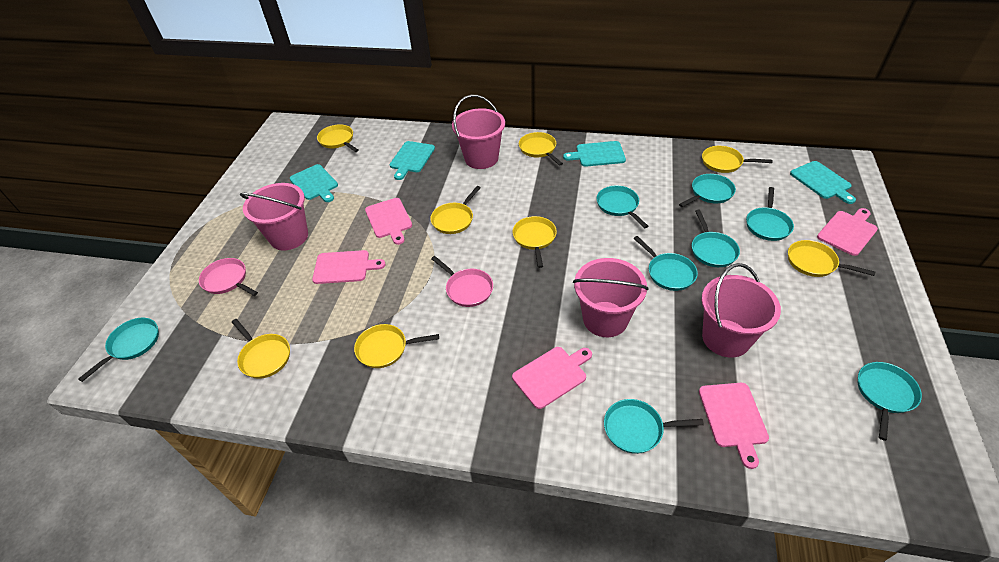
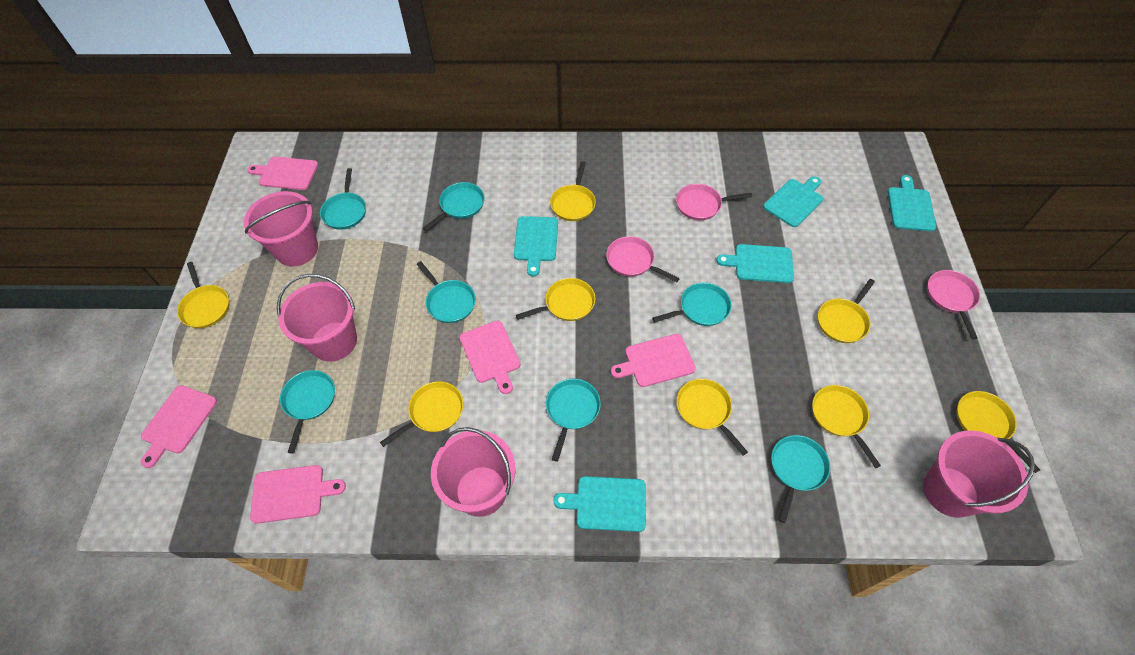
pink pan: 2 -> 3
turquoise cutting board: 4 -> 5
turquoise pan: 8 -> 7

